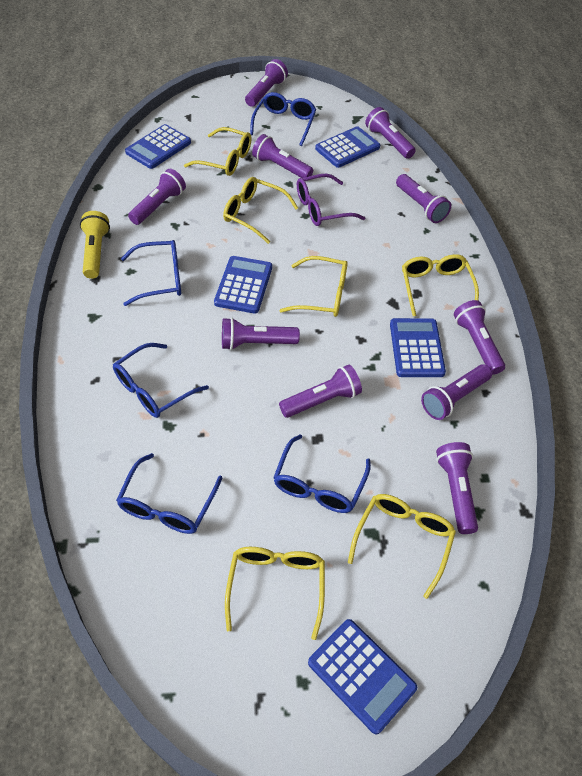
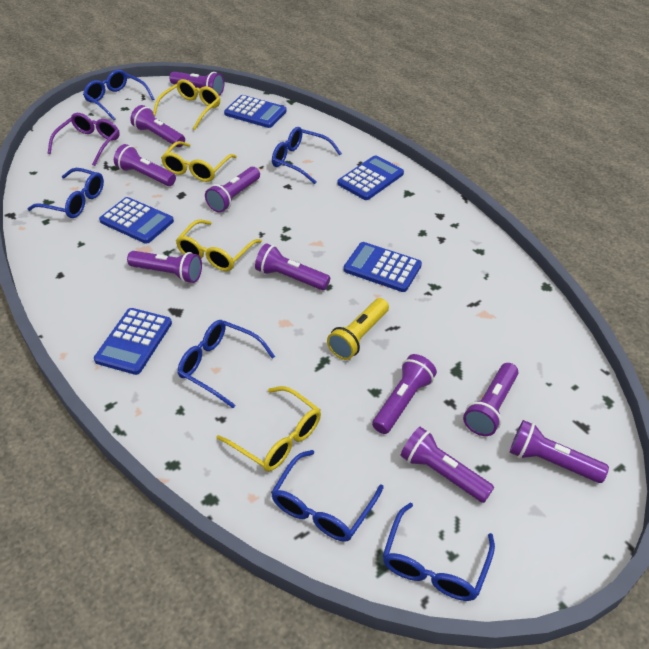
blue glasses: 5 -> 6
yellow glasses: 6 -> 4

